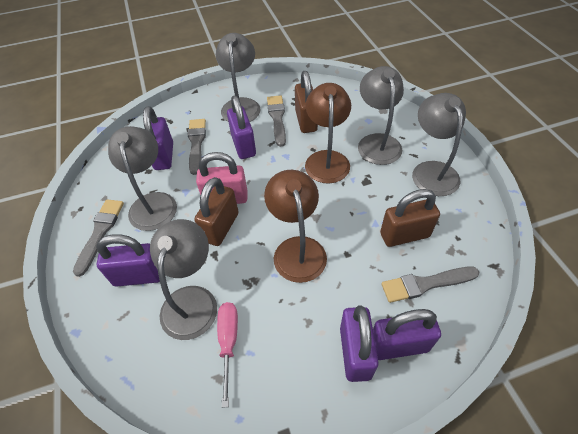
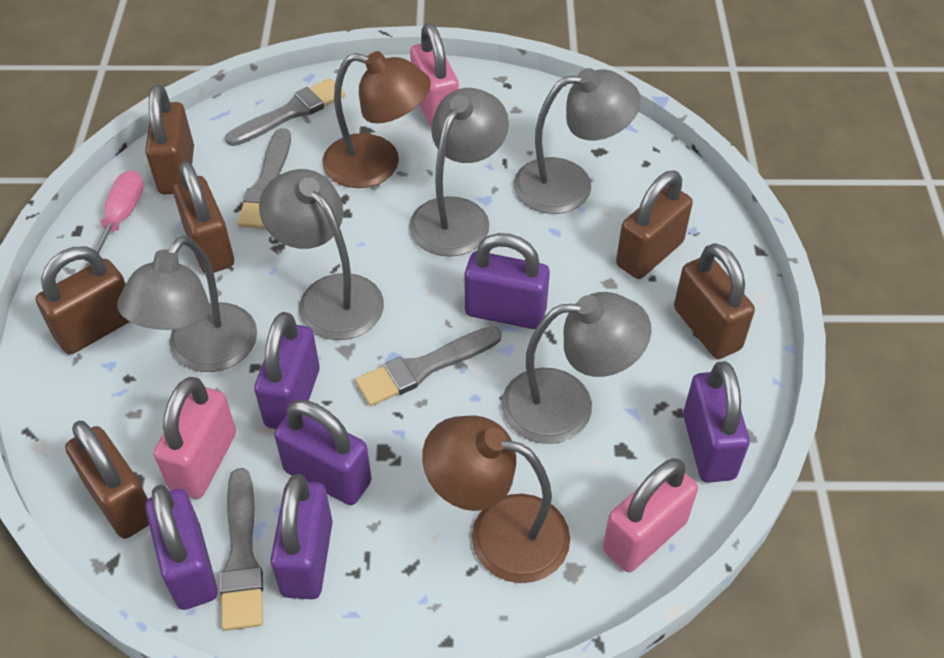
brown padlock: 3 -> 6
pink padlock: 1 -> 3
purple padlock: 5 -> 6

